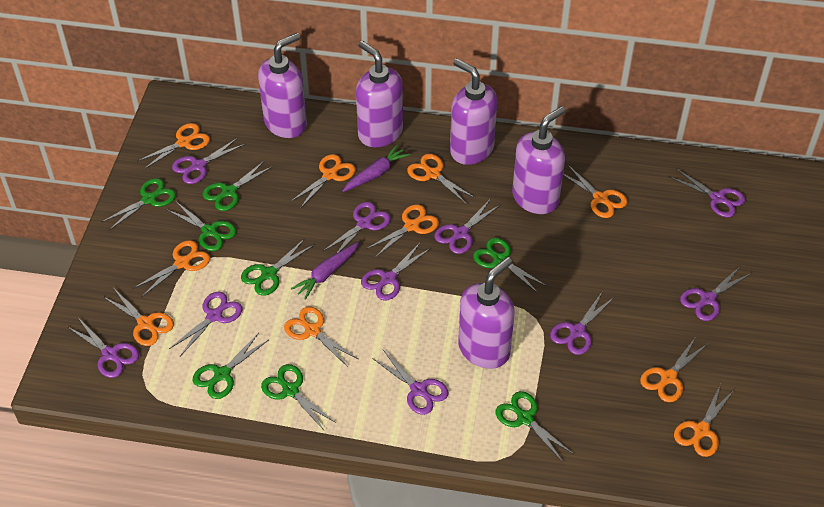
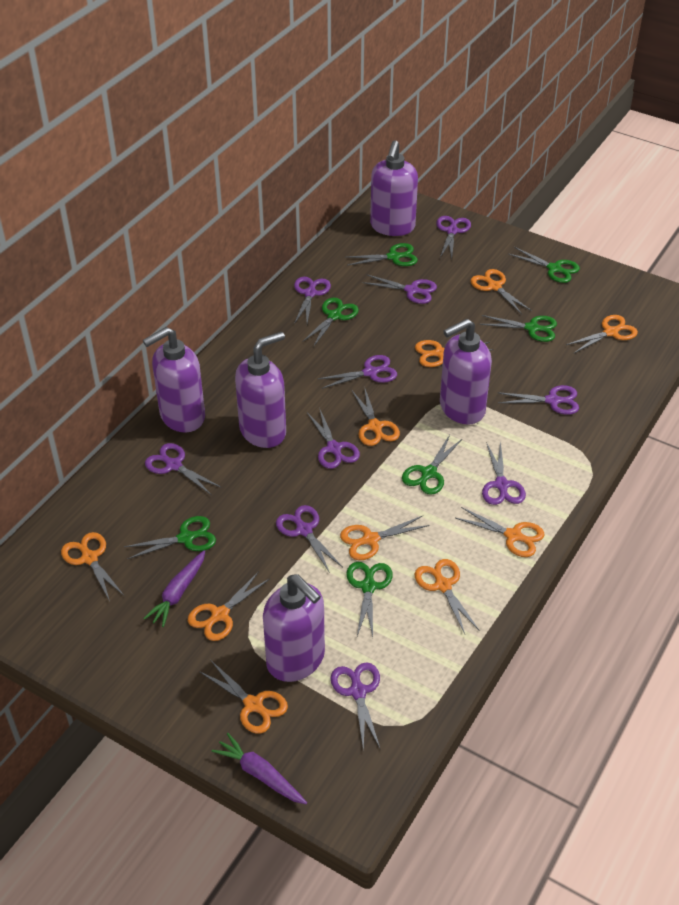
green scissors: 8 -> 7

